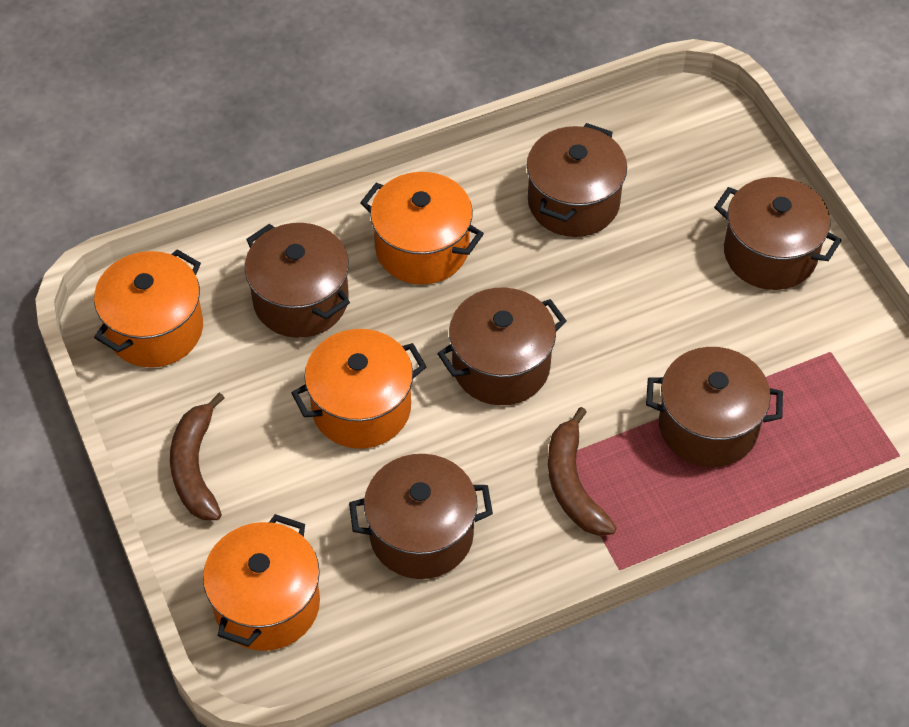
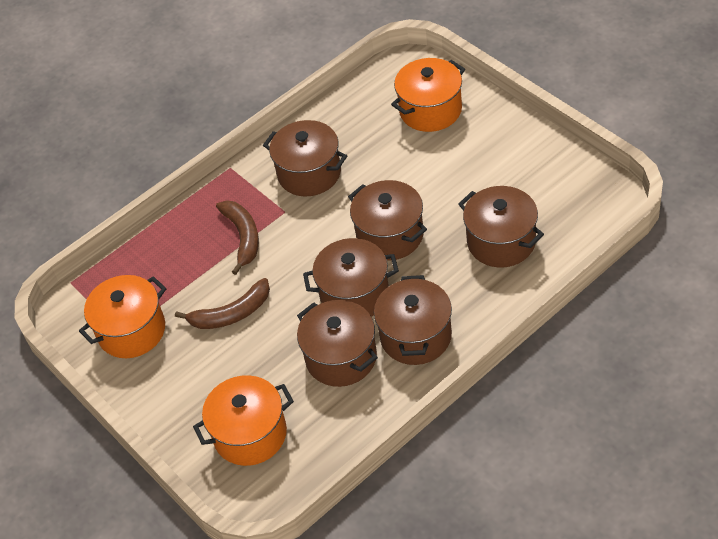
orange pot: 4 -> 3

